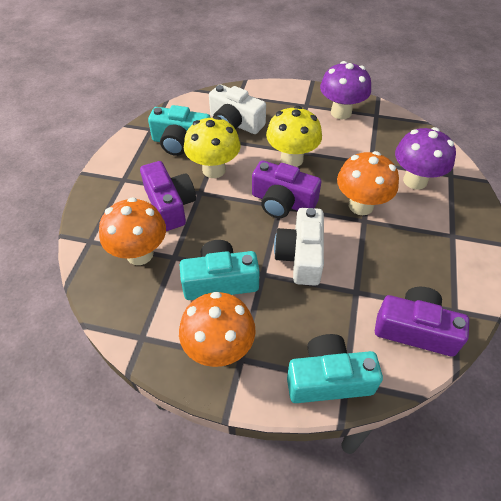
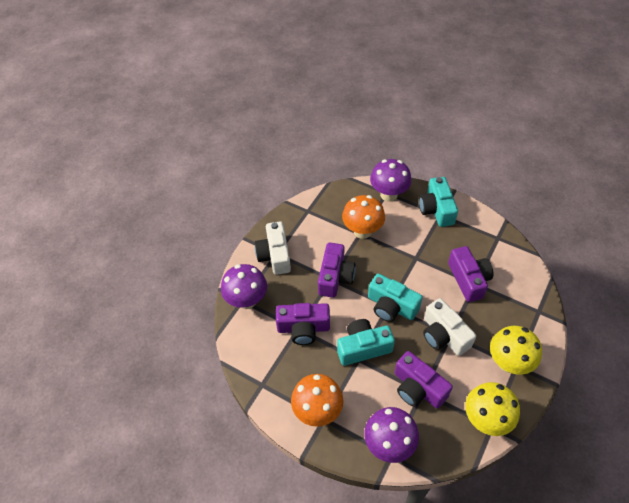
orange mushroom: 3 -> 2
purple camera: 3 -> 4
purple mushroom: 2 -> 3

